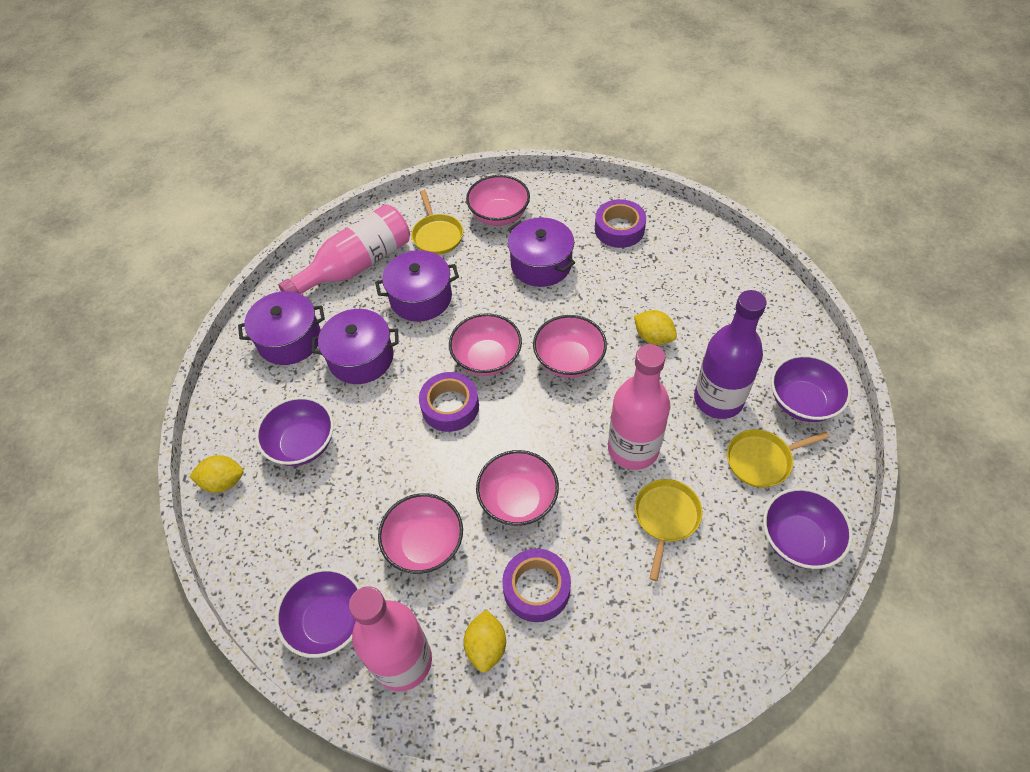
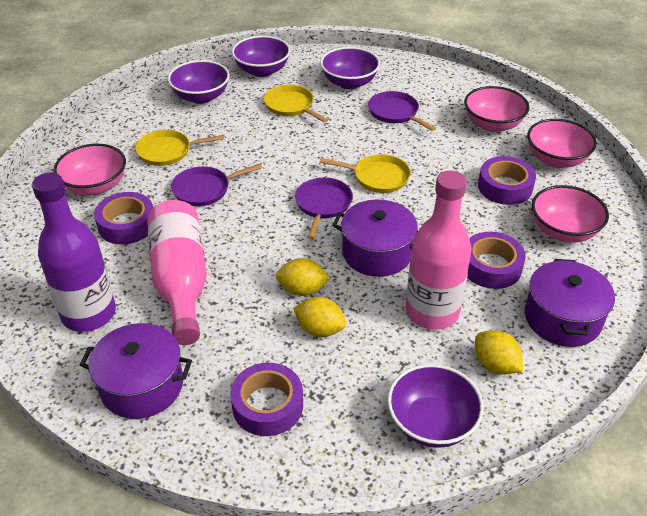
pink bottle: 3 -> 2
pink bowl: 5 -> 4
purple pan: 0 -> 3
purple pot: 4 -> 3
purple tape: 3 -> 4

